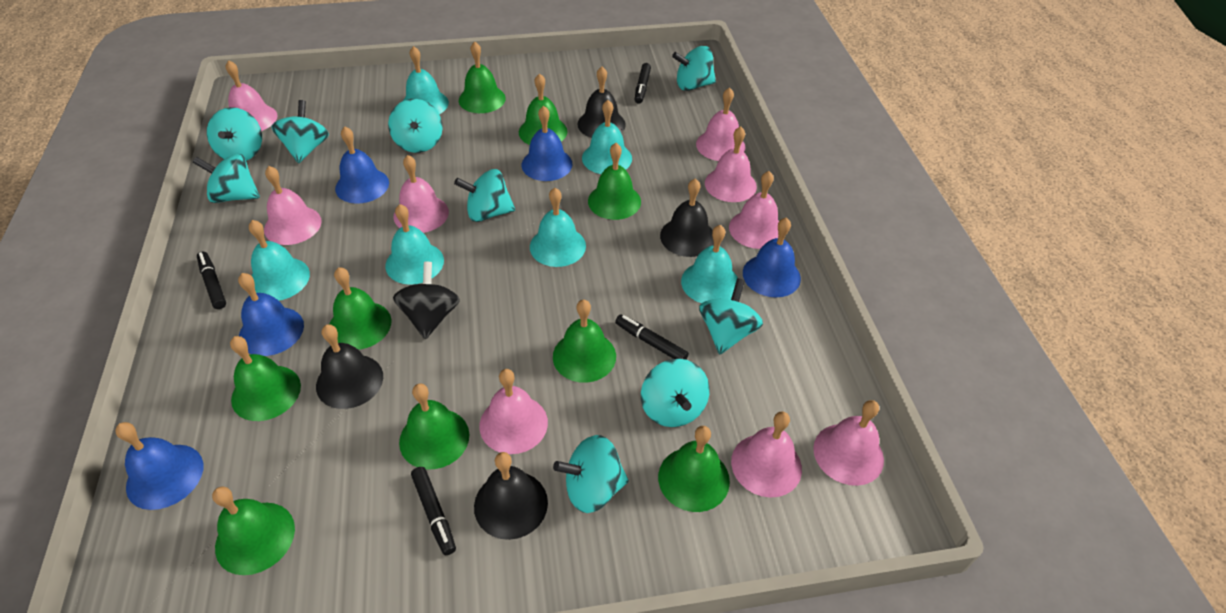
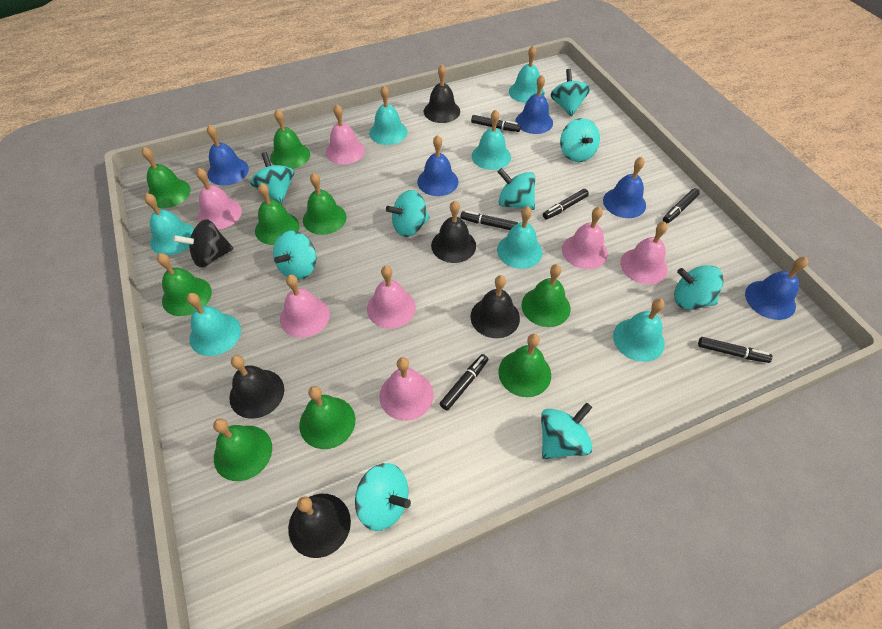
black bell: 4 -> 5
black marker: 4 -> 6
pink bell: 9 -> 7
turquoise bell: 6 -> 7

